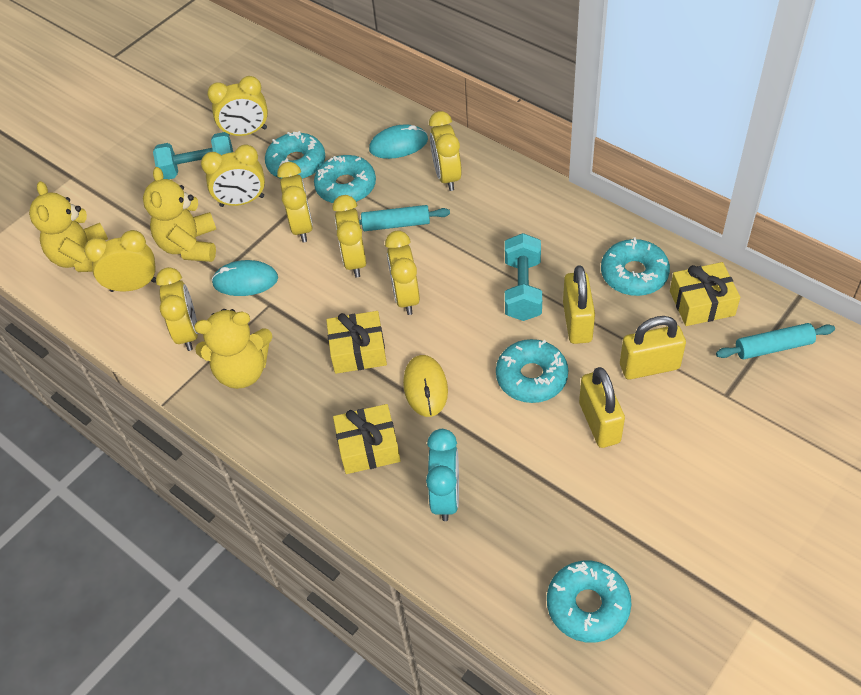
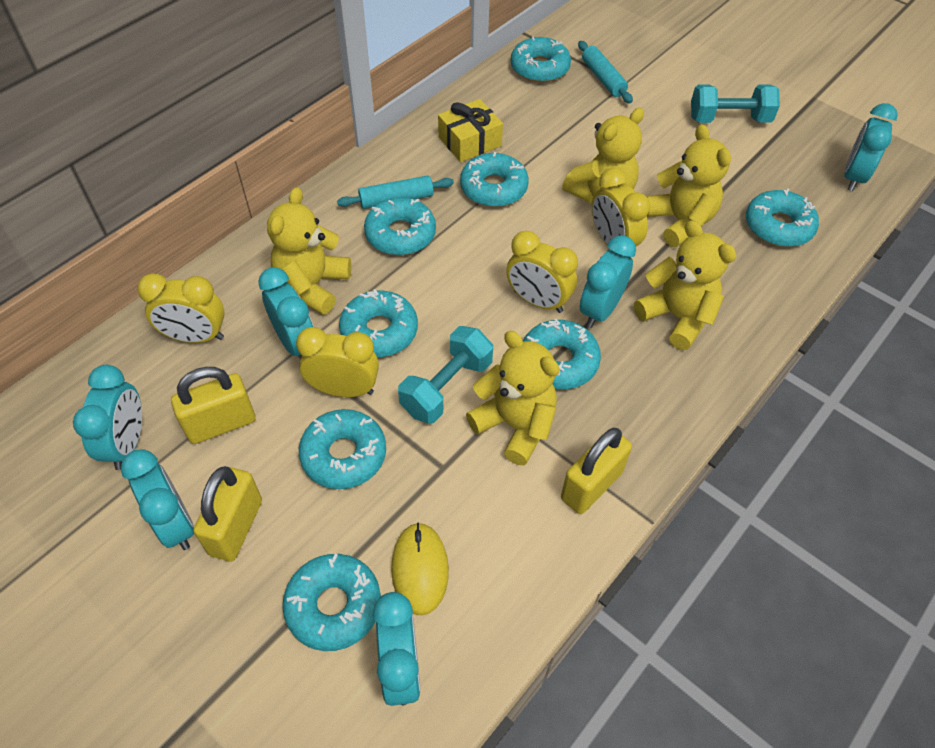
turquoise clock: 1 -> 6
turquoise donut: 5 -> 8
turquoise mouse: 2 -> 0
yellow clock: 8 -> 4
yellow gift: 3 -> 1
yellow teddy bear: 3 -> 5

